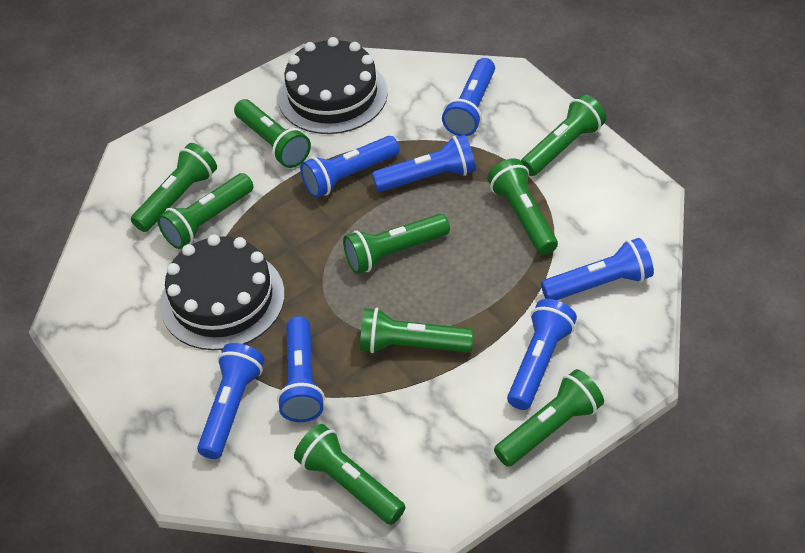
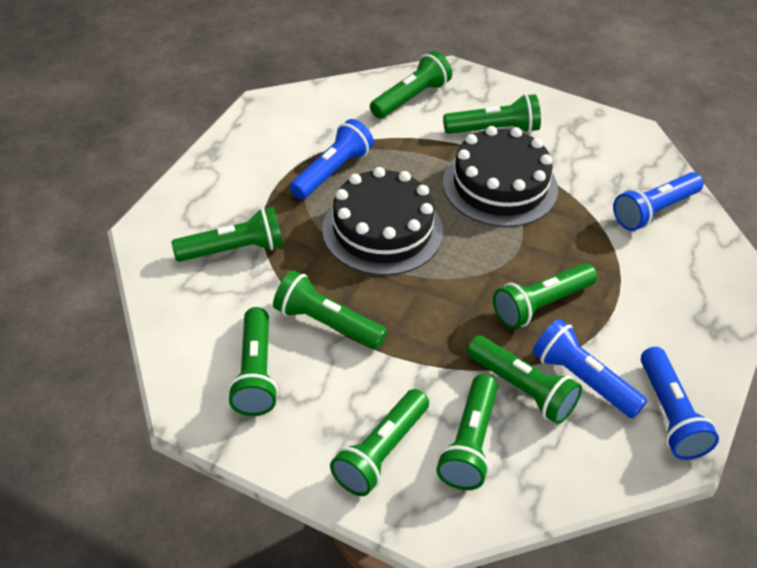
blue flashlight: 7 -> 4

